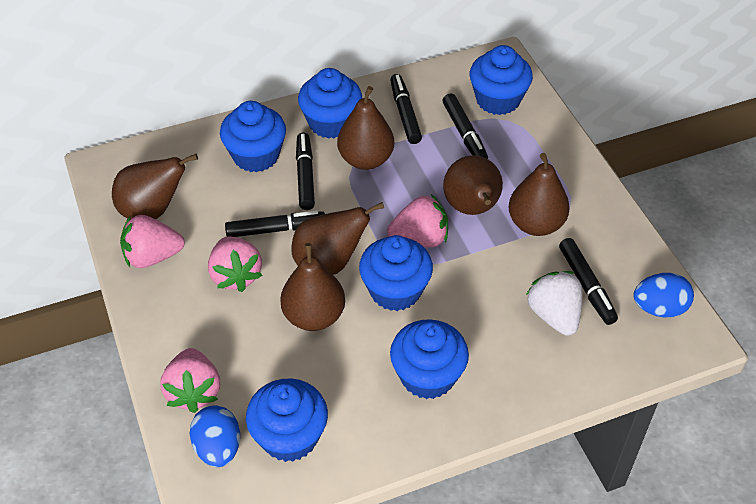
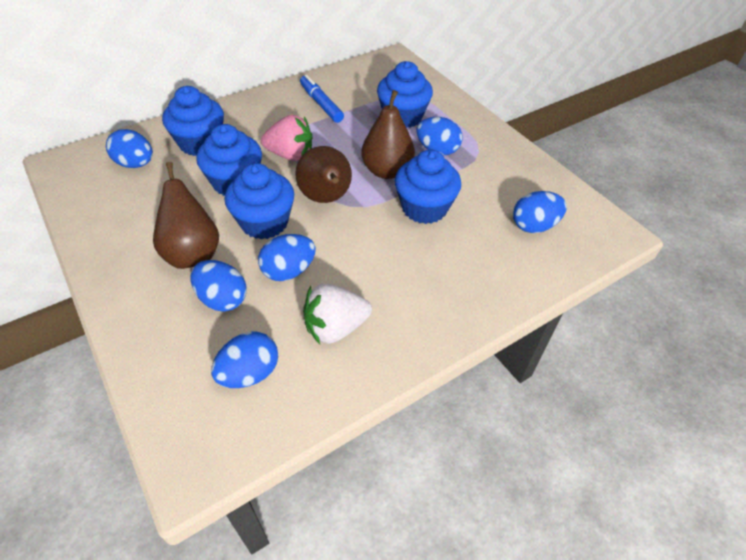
black marker: 5 -> 0
blue cupcake: 6 -> 5
blue egg: 2 -> 6
blue marker: 0 -> 1
brown pear: 6 -> 3
pink strawberry: 4 -> 1

